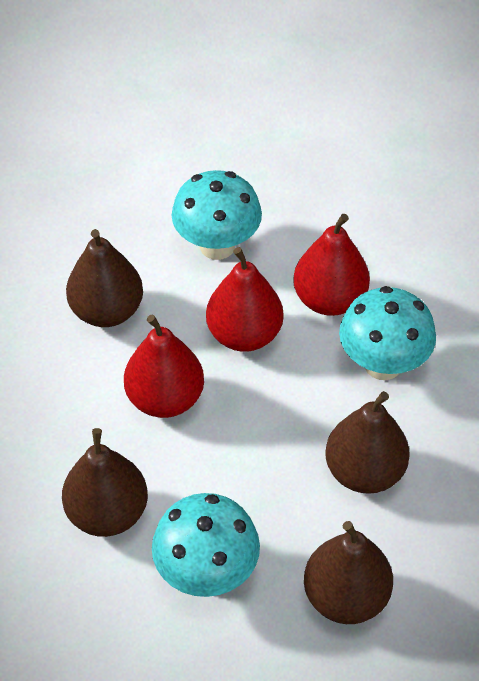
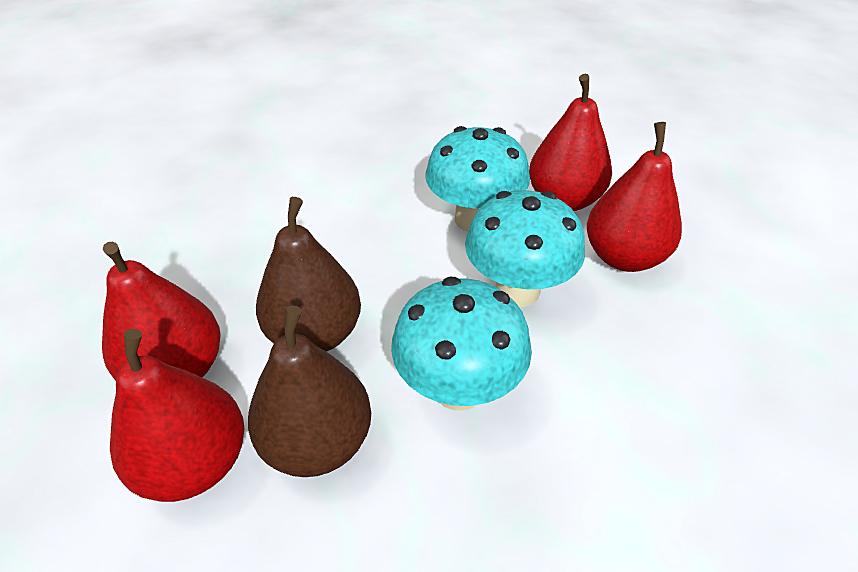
brown pear: 4 -> 2
red pear: 3 -> 4

